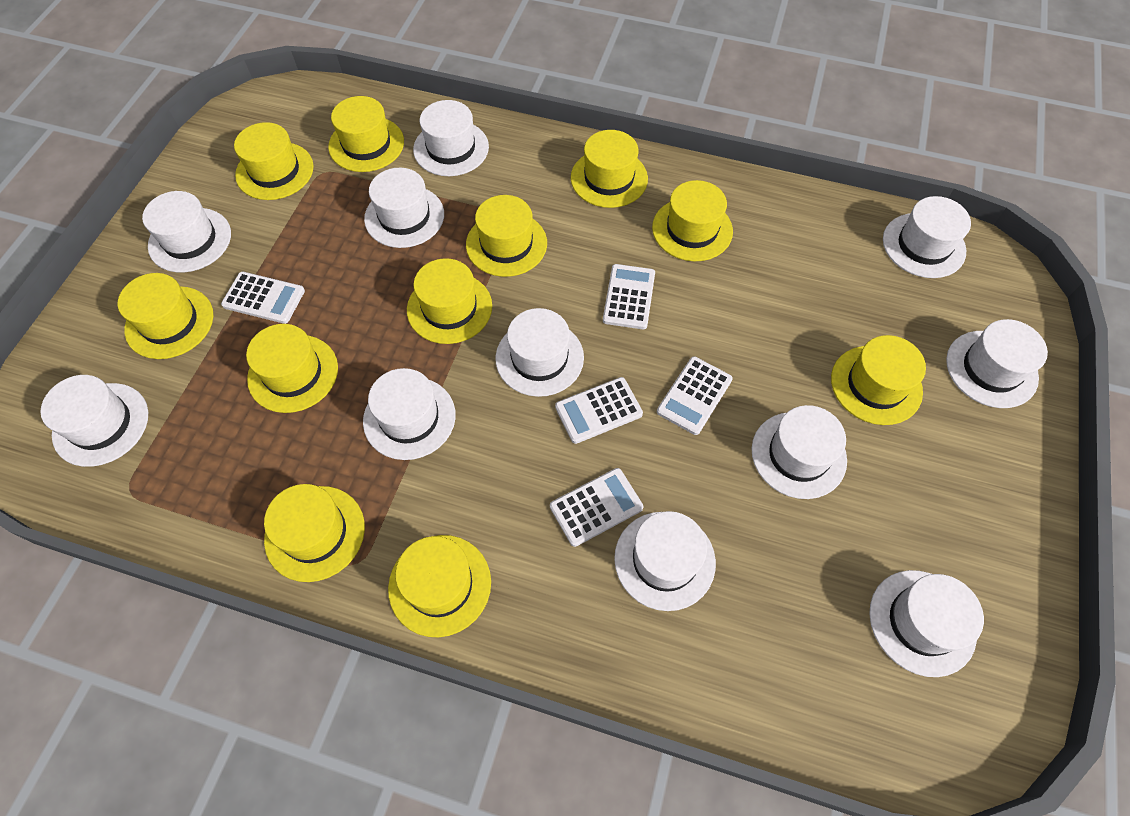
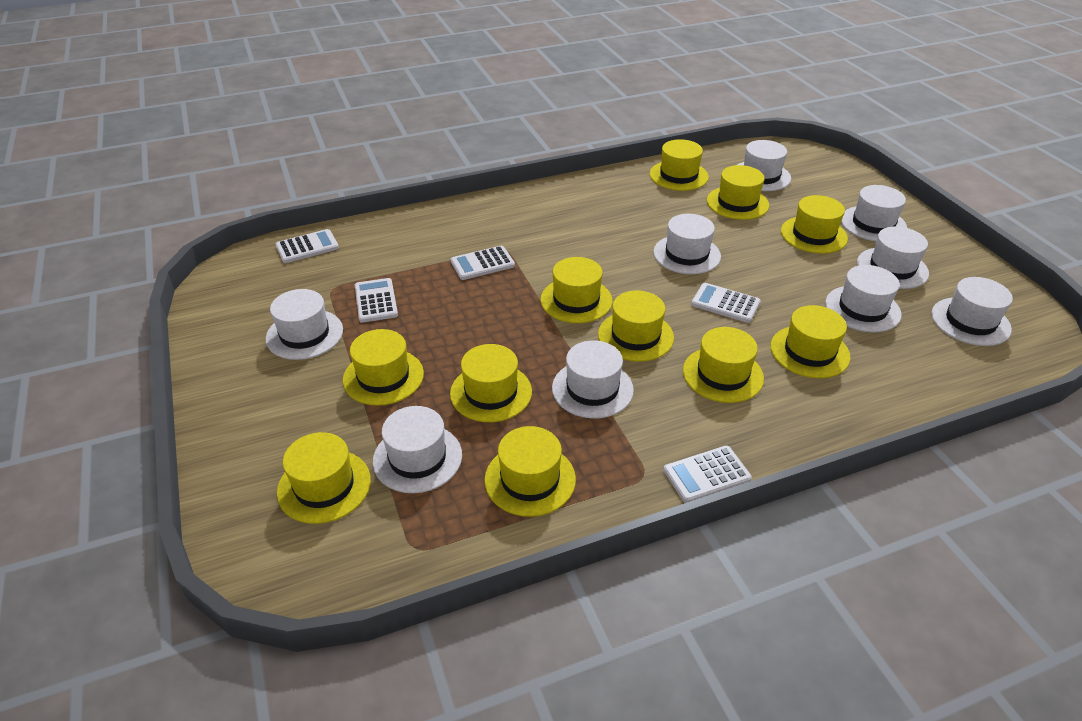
white hat: 11 -> 9

